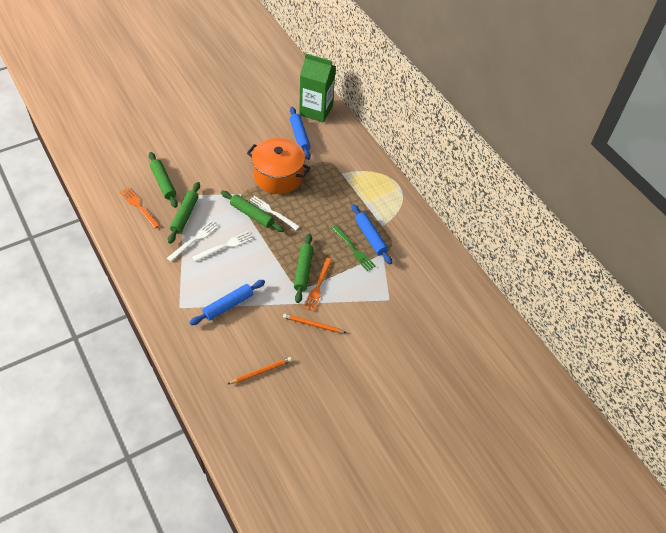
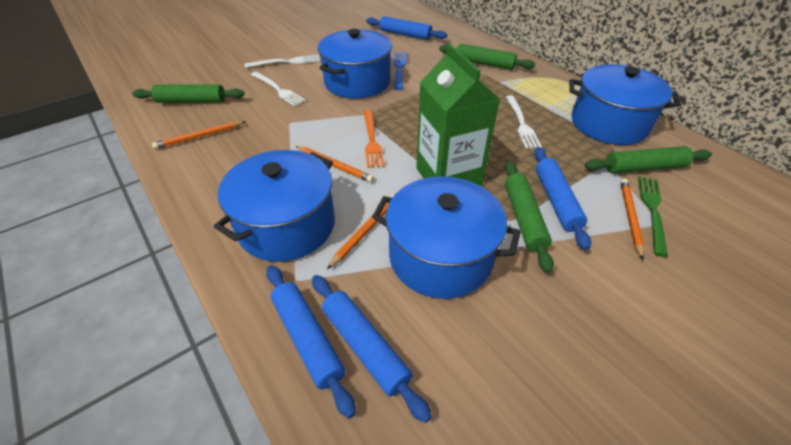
blue fork: 0 -> 1
blue pot: 0 -> 4
blue rolling pin: 3 -> 4
orange fork: 2 -> 1
orange pencil: 2 -> 4
orange pot: 1 -> 0

